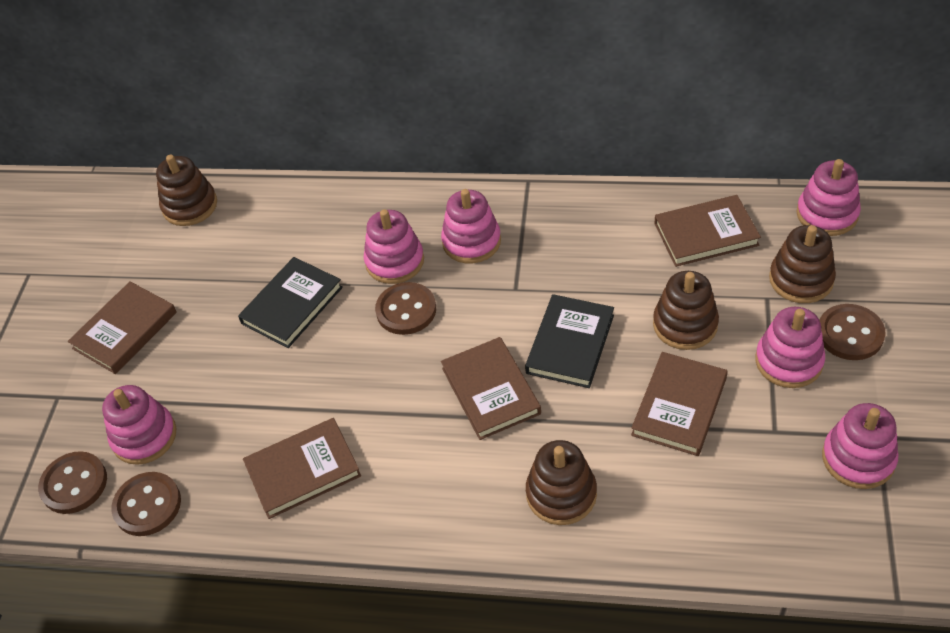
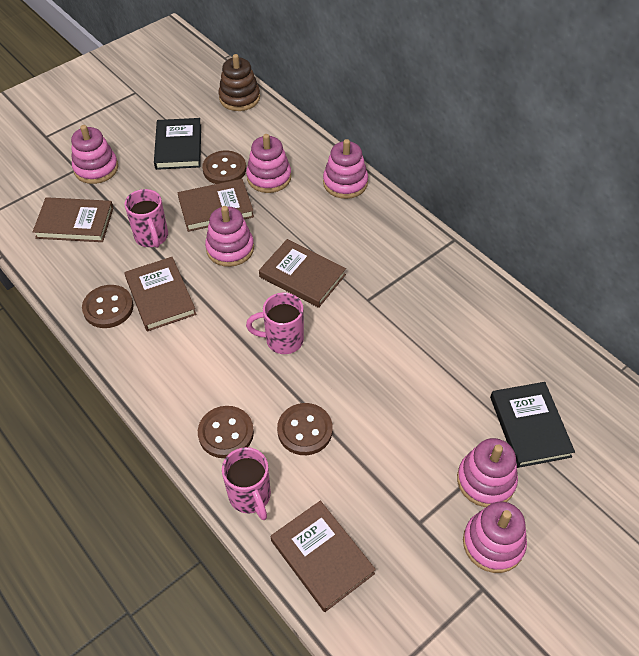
brown stacking toy: 4 -> 1
pink mug: 0 -> 3

